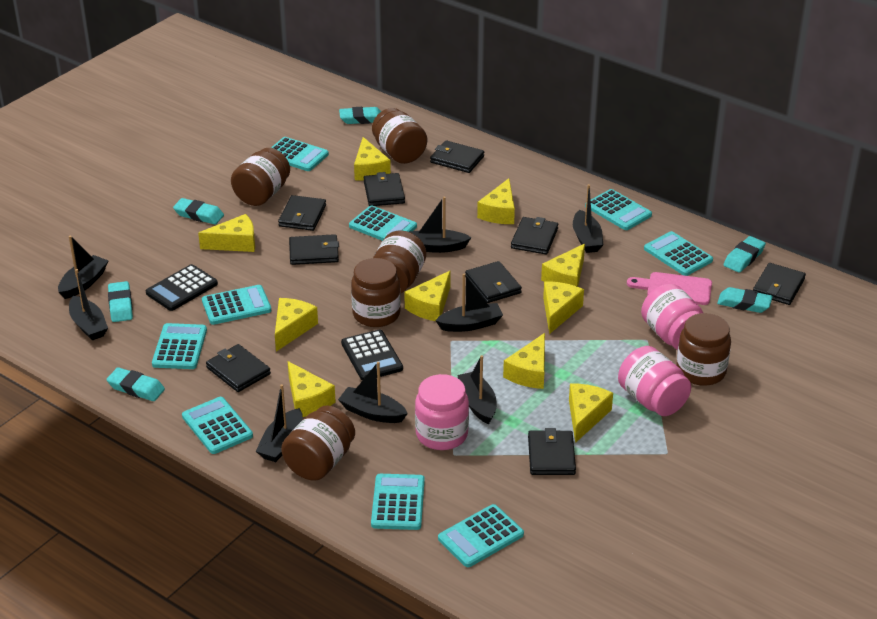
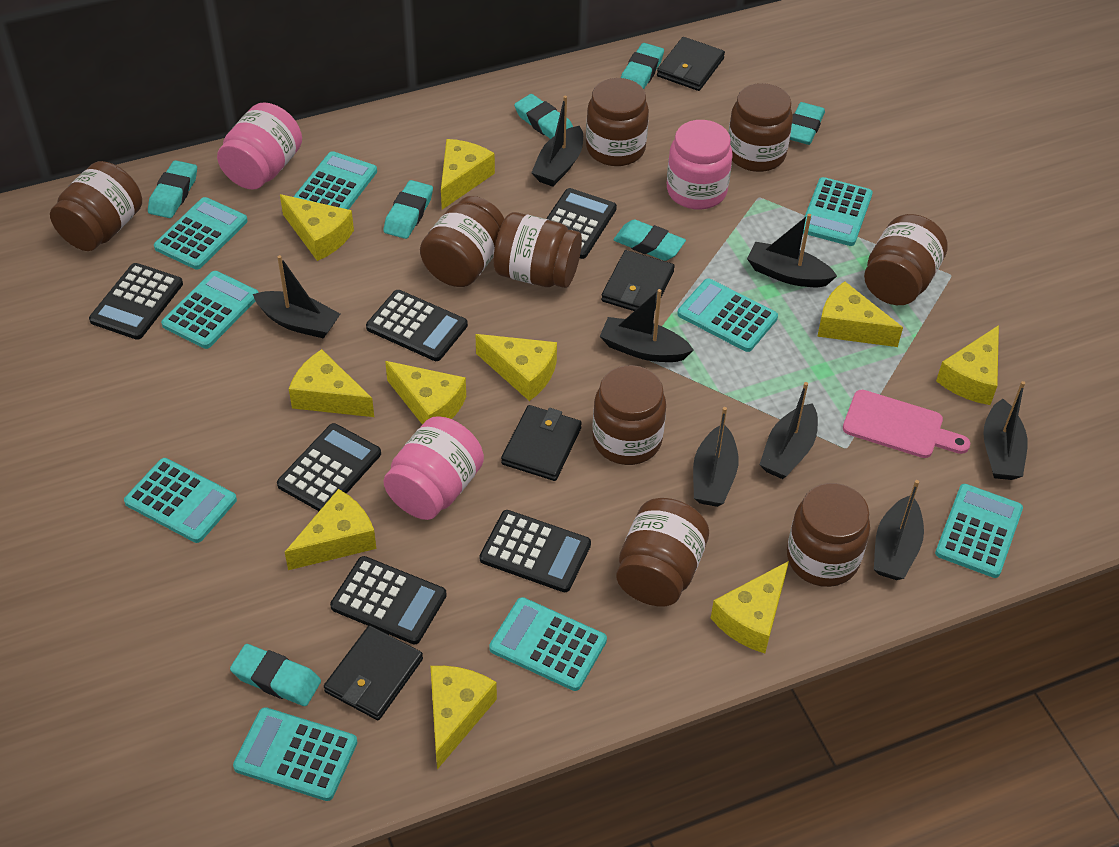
black calculator: 2 -> 6
black wallet: 9 -> 4
brown jar: 6 -> 9
turquoise eraser: 6 -> 7

